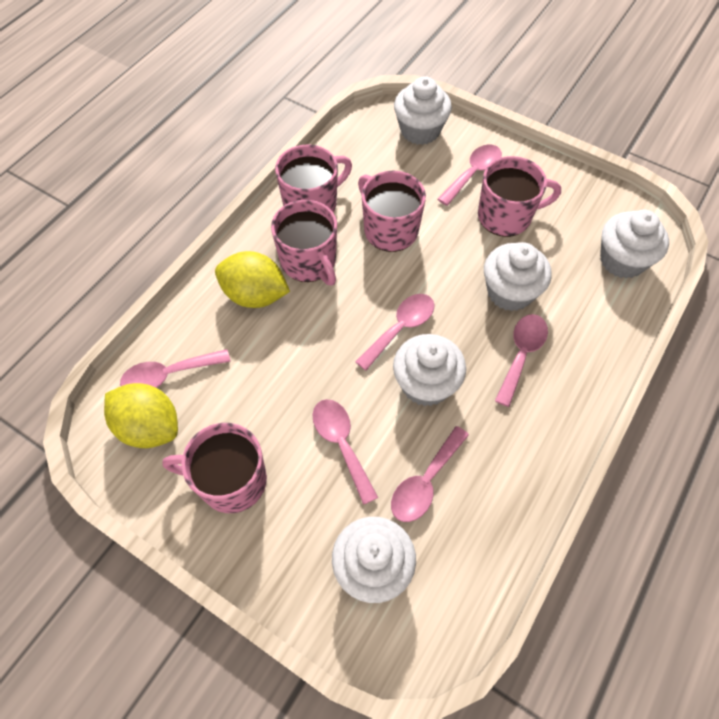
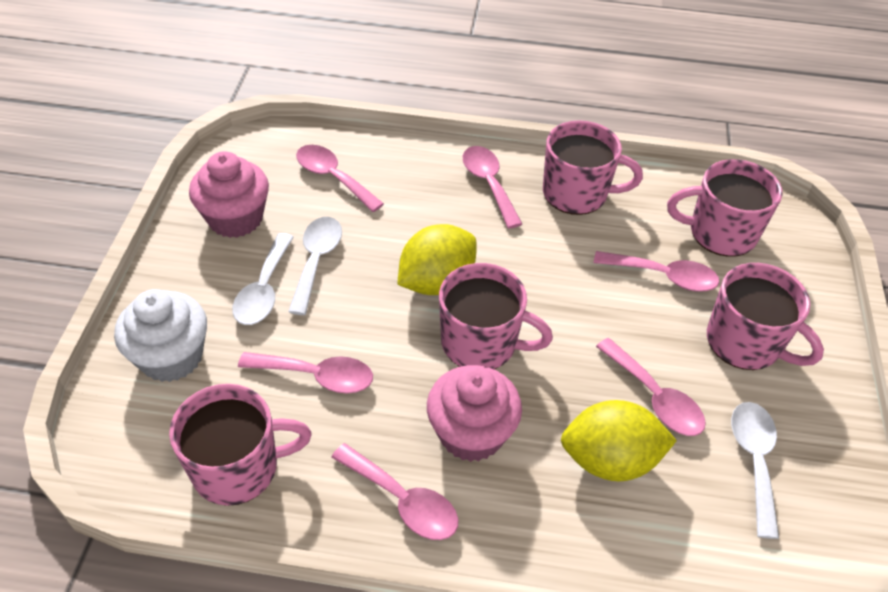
pink cupcake: 0 -> 2
white cupcake: 5 -> 1
white spoon: 0 -> 3

